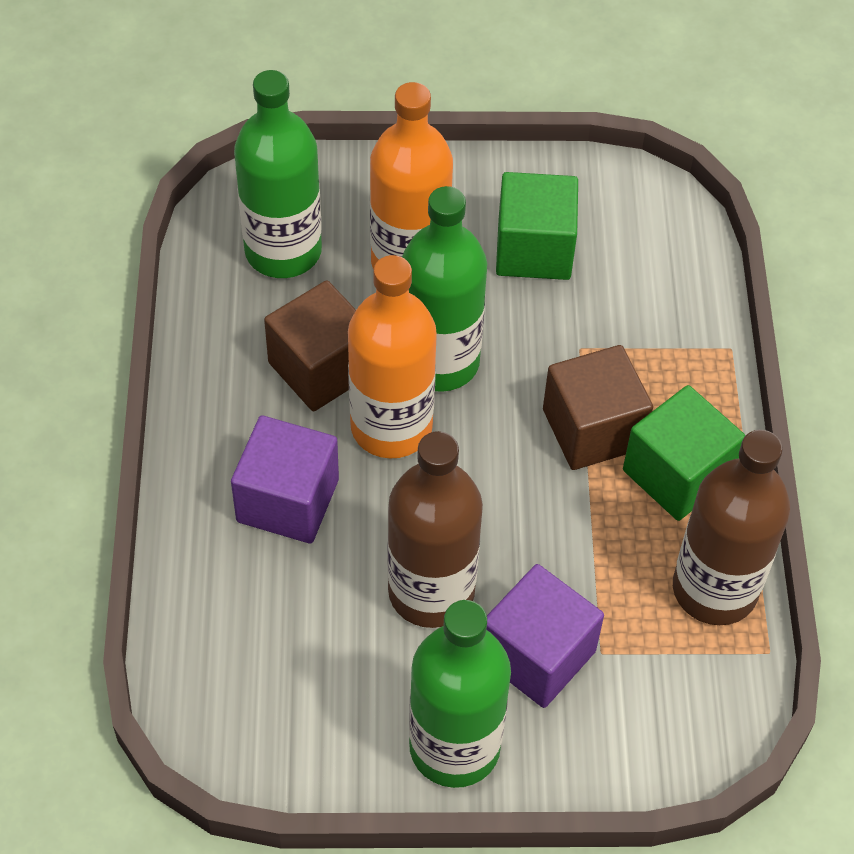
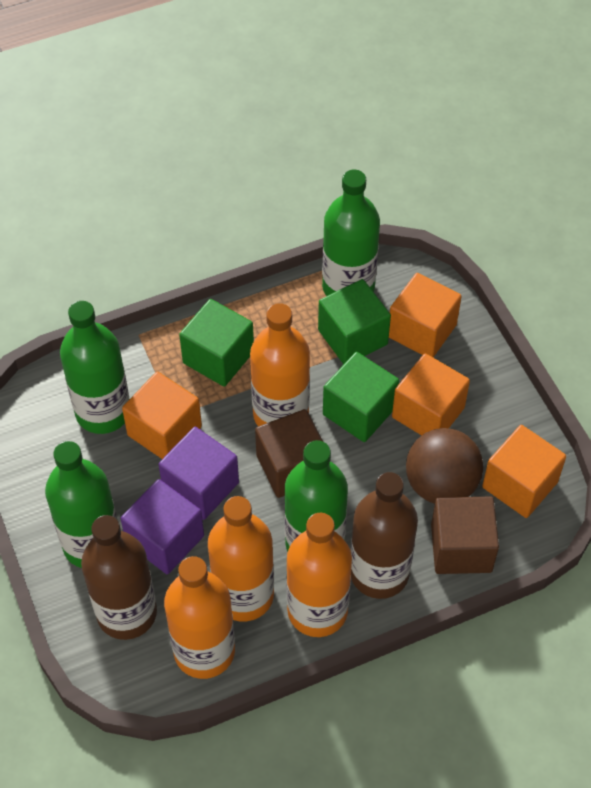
brown ball: 0 -> 1
green bottle: 3 -> 4
green cube: 2 -> 3
orange bottle: 2 -> 4
orange cube: 0 -> 4

